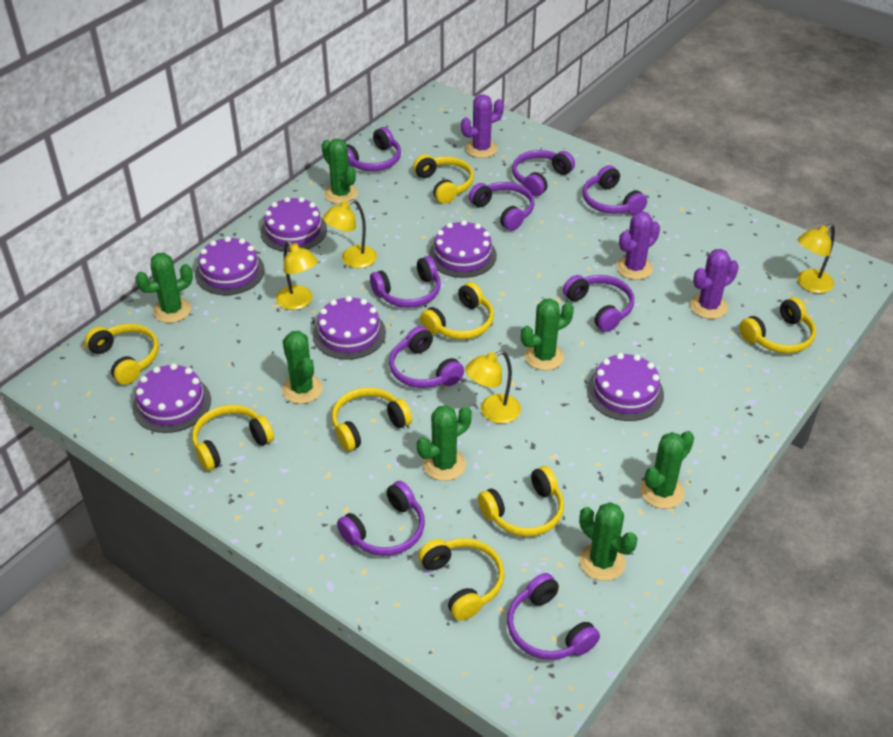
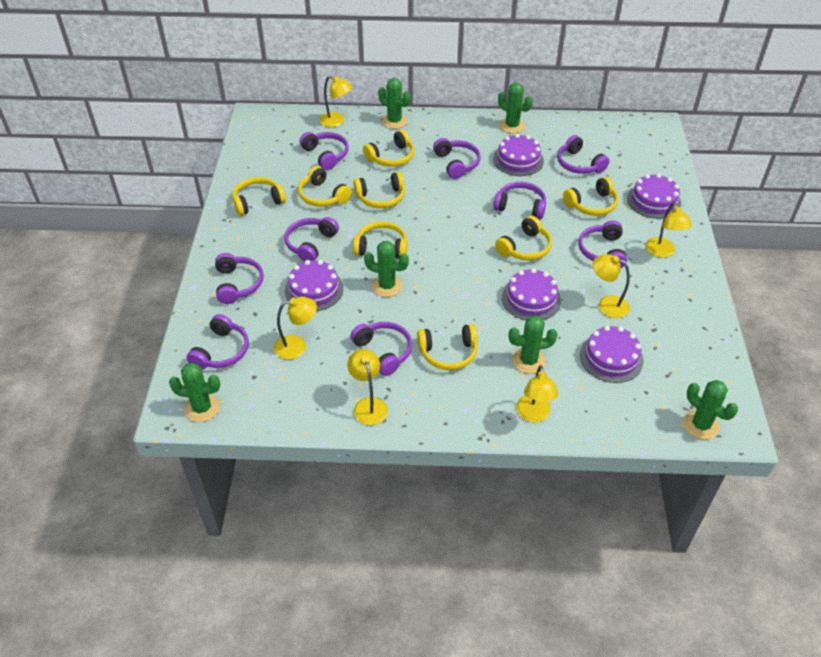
green cactus: 7 -> 6
purple cactus: 3 -> 0
purple cake: 6 -> 5
yellow lamp: 4 -> 6

